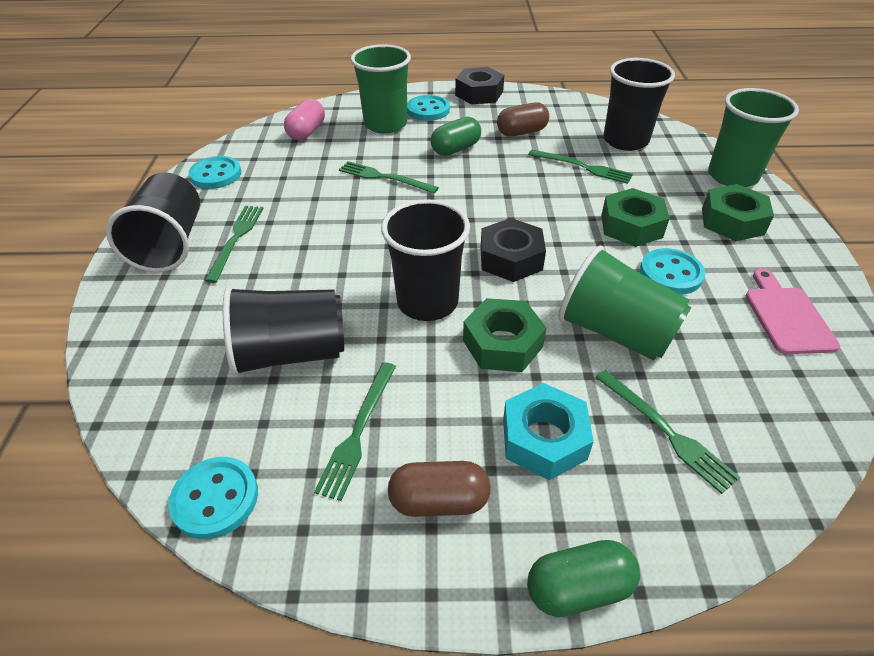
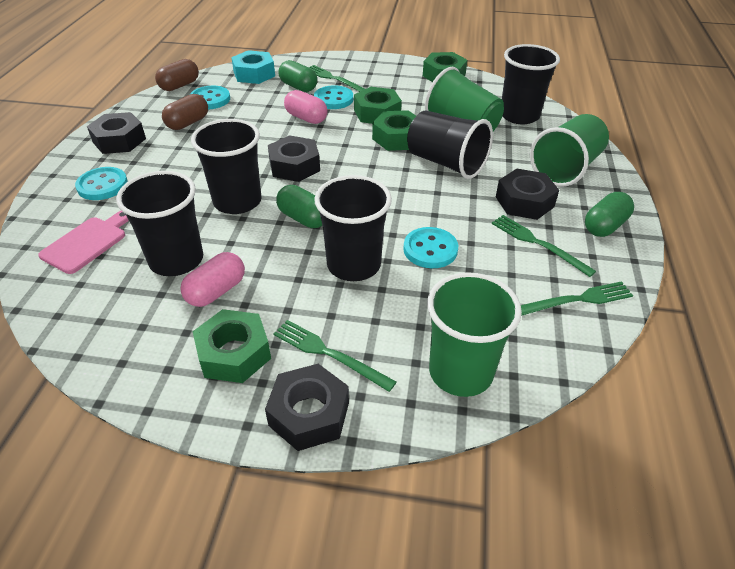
black cup: 4 -> 5
black nut: 2 -> 4
green capsule: 2 -> 3
green fork: 5 -> 4
green nut: 3 -> 4
pink capsule: 1 -> 2

